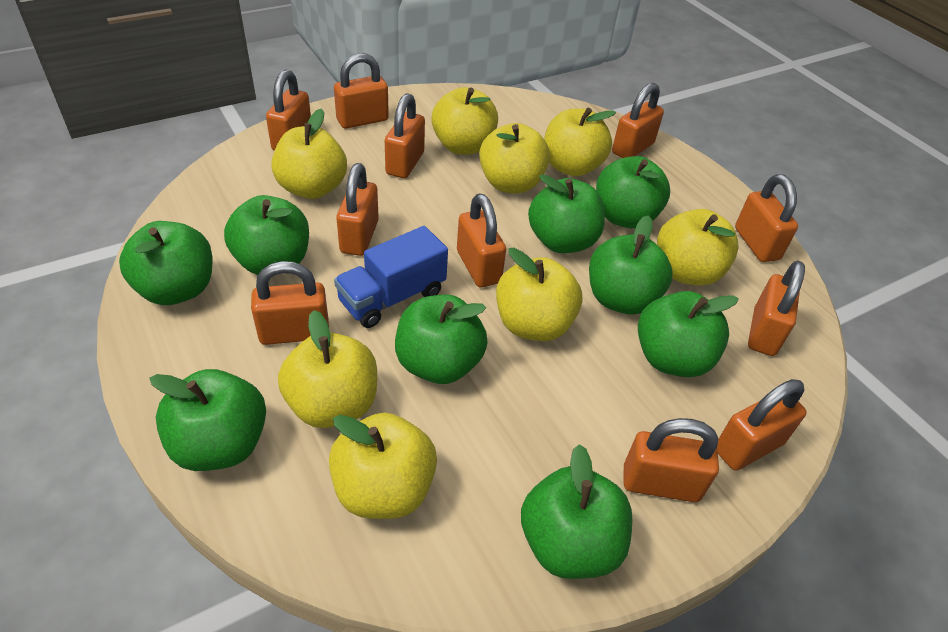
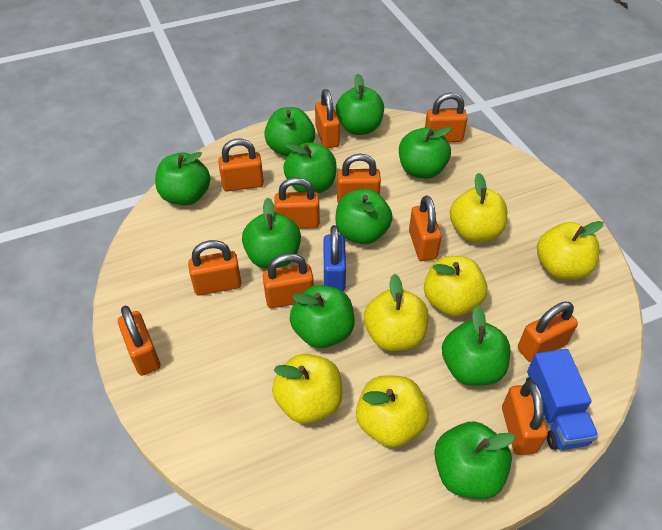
blue padlock: 0 -> 1
green apple: 9 -> 10
yellow apple: 8 -> 6

